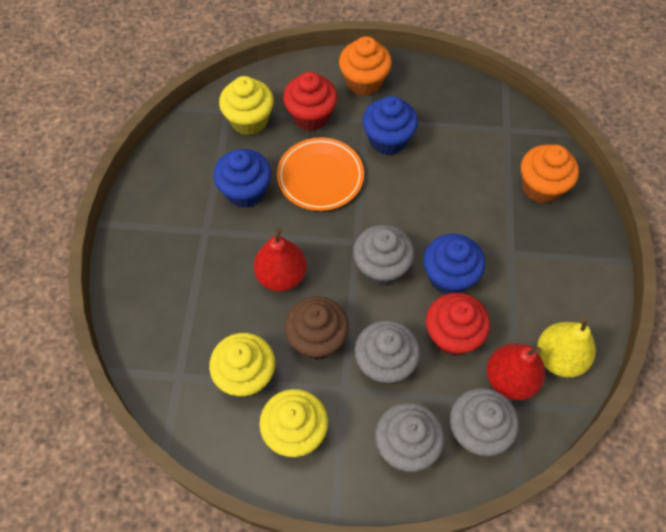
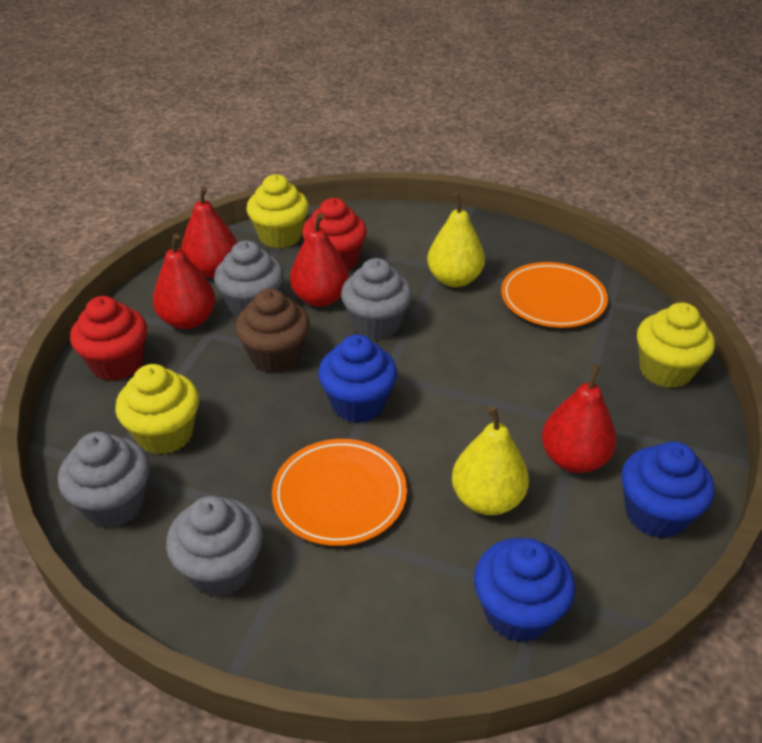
orange cupcake: 2 -> 0
orange plate: 1 -> 2
red pear: 2 -> 4
yellow pear: 1 -> 2

